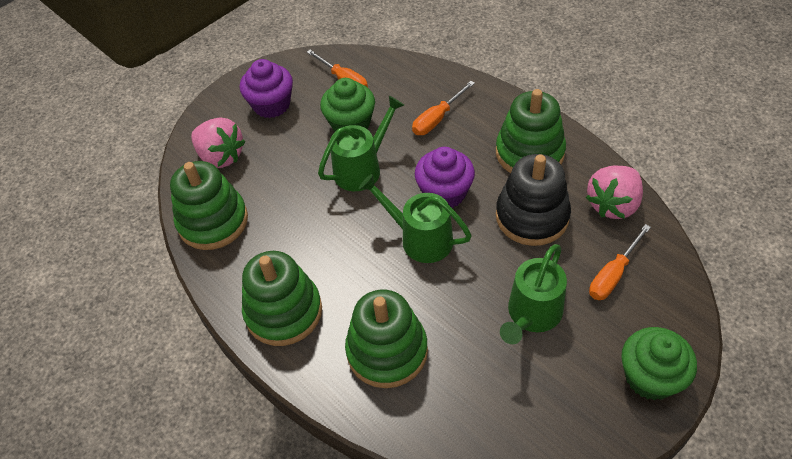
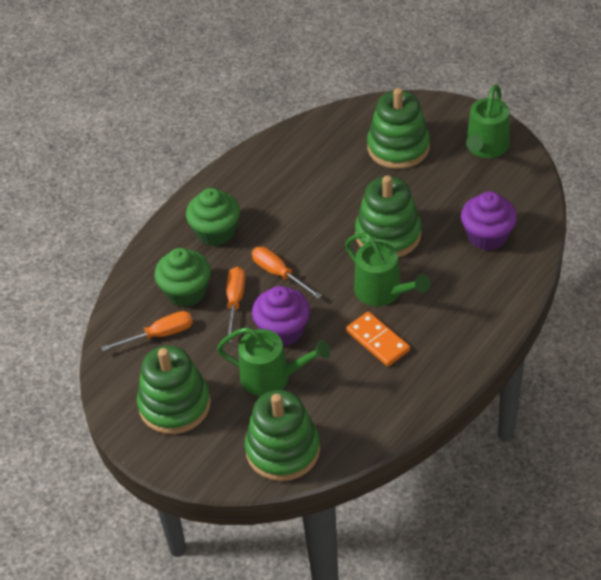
black stacking toy: 1 -> 0
orange domino: 0 -> 1
pink strawberry: 2 -> 0

